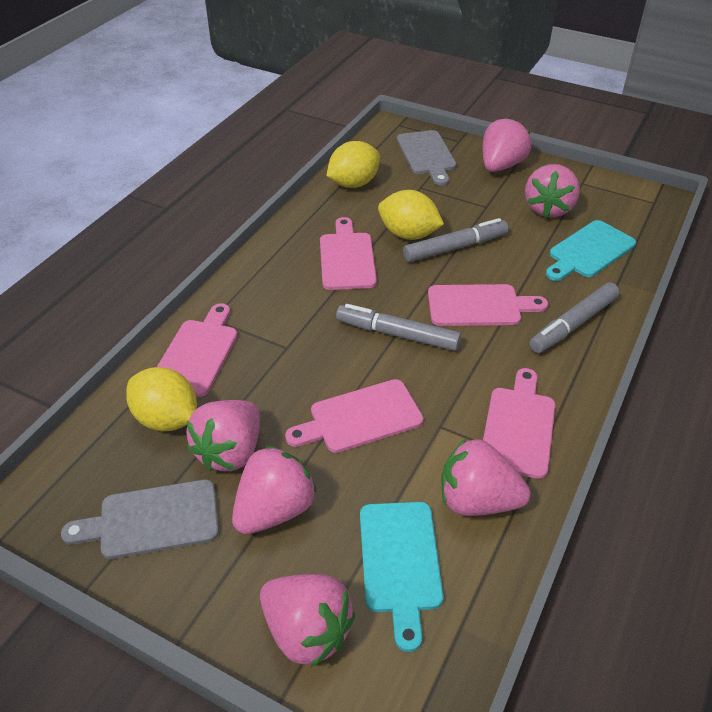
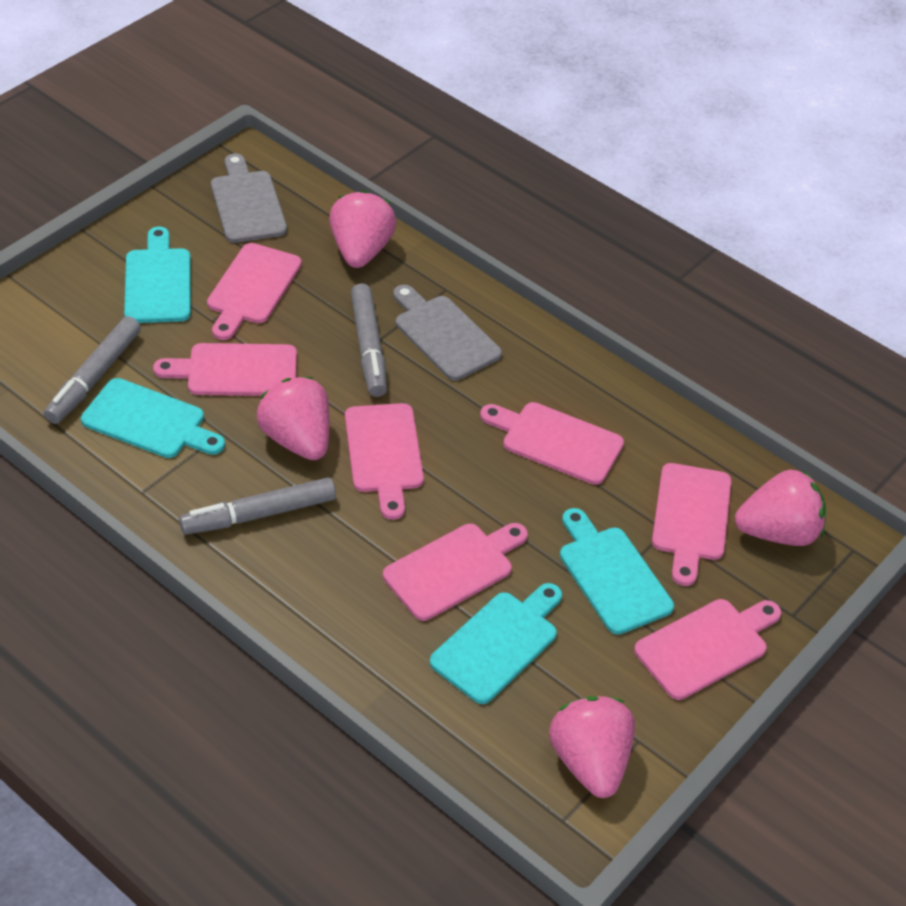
pink cutting board: 5 -> 7
pink strawberry: 6 -> 4
turquoise cutting board: 2 -> 4
yellow lemon: 3 -> 0

